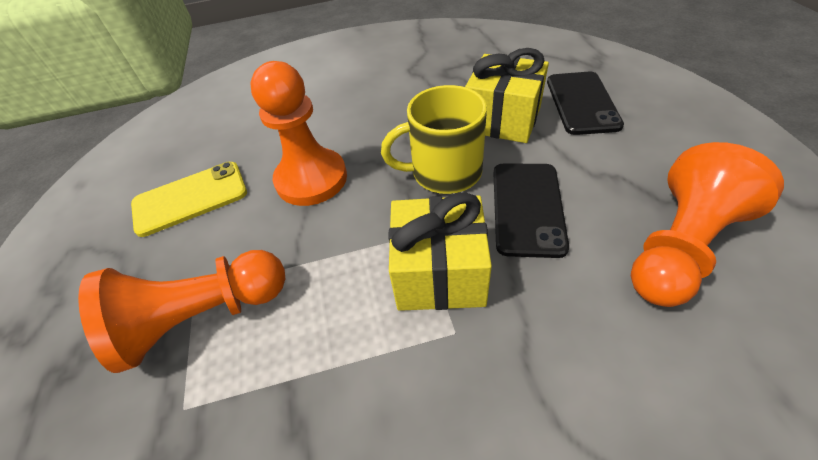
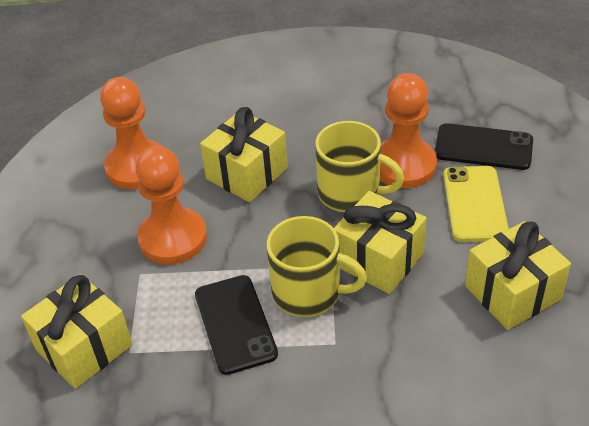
yellow gift: 2 -> 4
yellow mug: 1 -> 2

